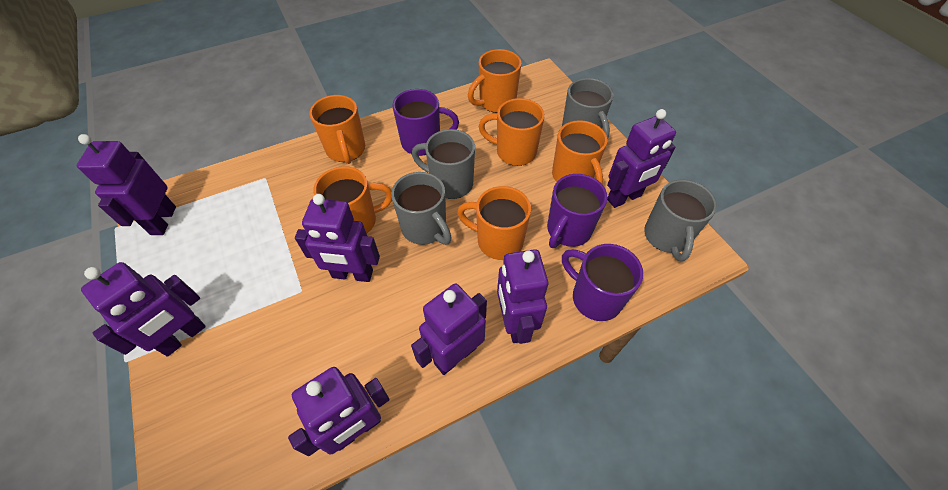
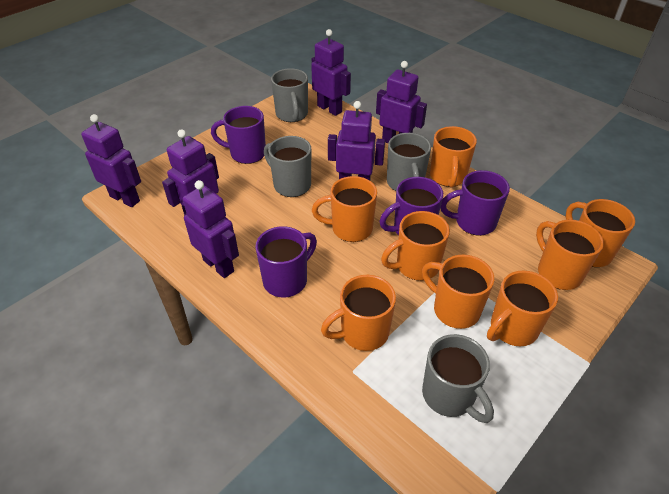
orange mug: 6 -> 8
purple mug: 3 -> 4
purple robot: 7 -> 6

